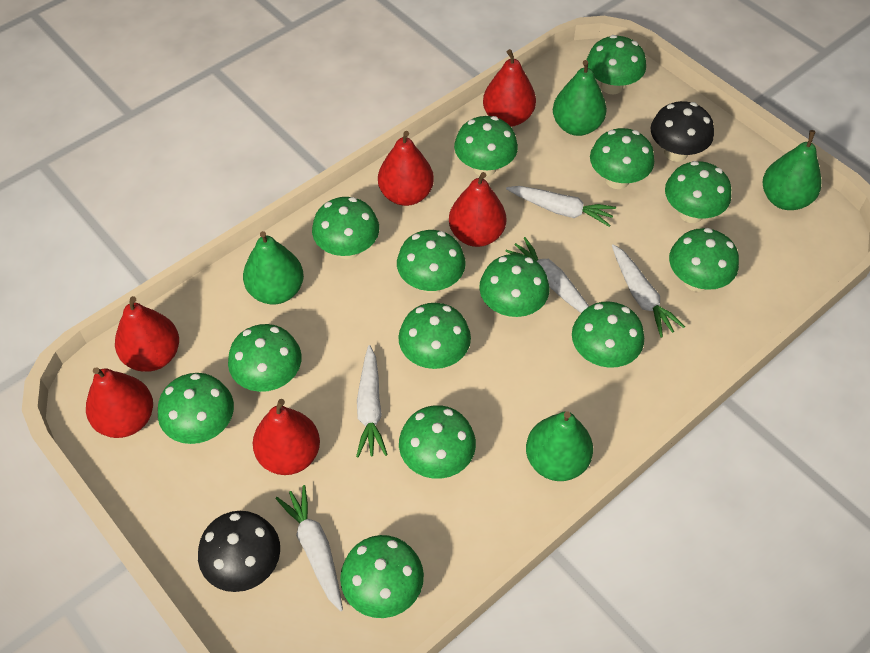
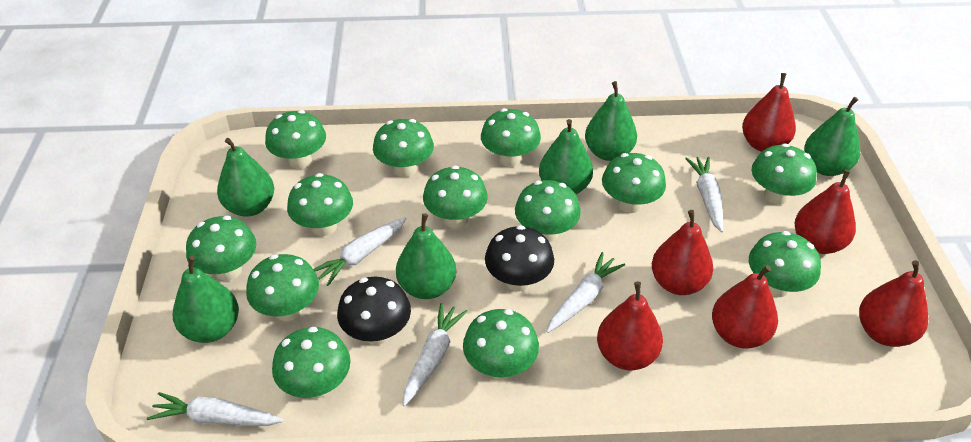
green mushroom: 14 -> 13
green pear: 4 -> 6

